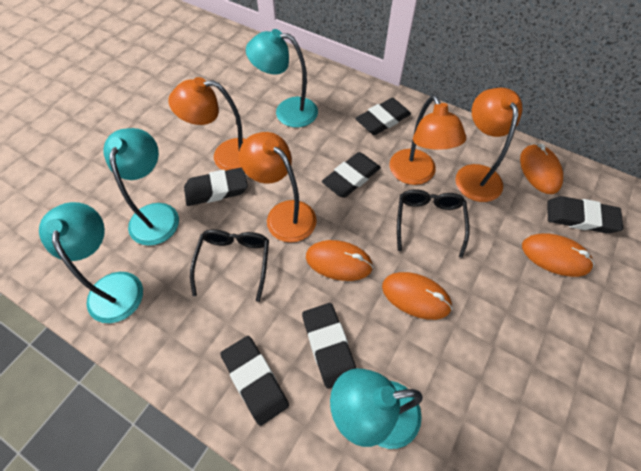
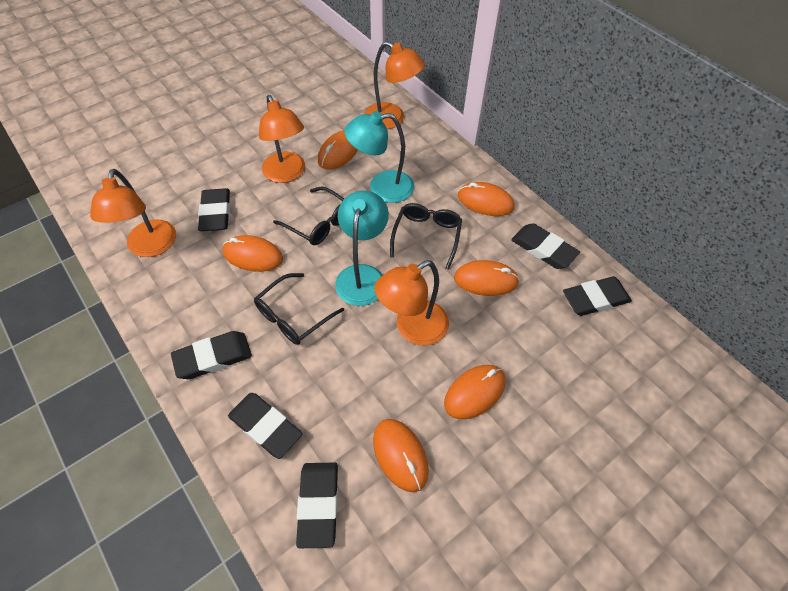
black glasses: 2 -> 3
orange mouse: 4 -> 6
turquoise lamp: 4 -> 2

